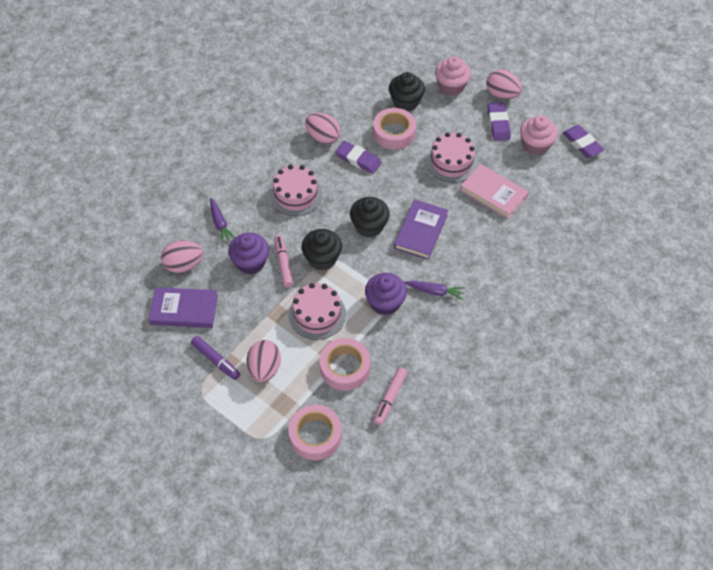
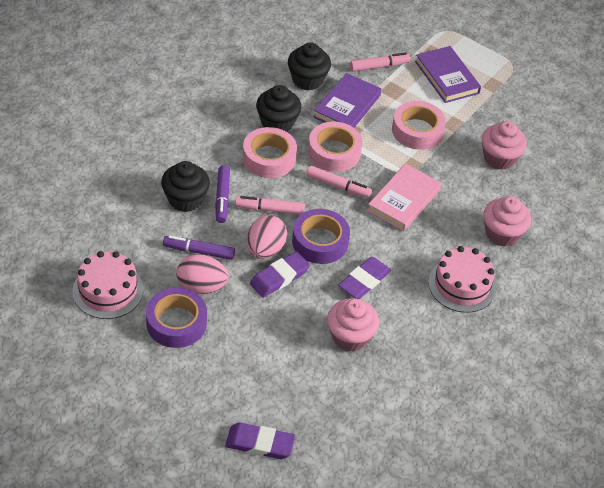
pink cake: 3 -> 2
pink cupcake: 2 -> 3
pink egg: 4 -> 2
pink marker: 2 -> 3
purple carrot: 2 -> 0
purple cupcake: 2 -> 0
purple marker: 1 -> 2
purple tape: 0 -> 2

